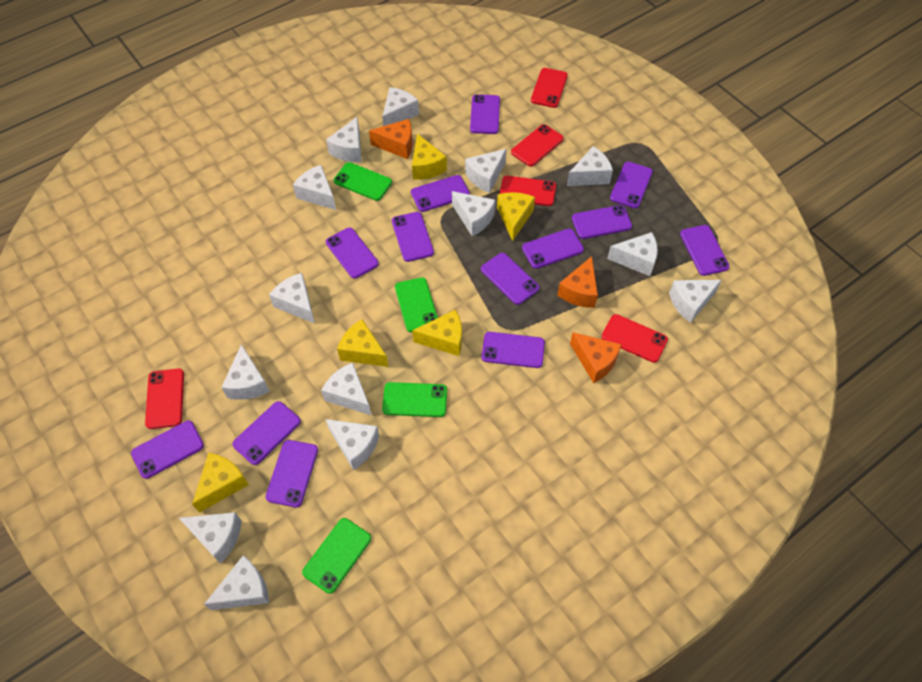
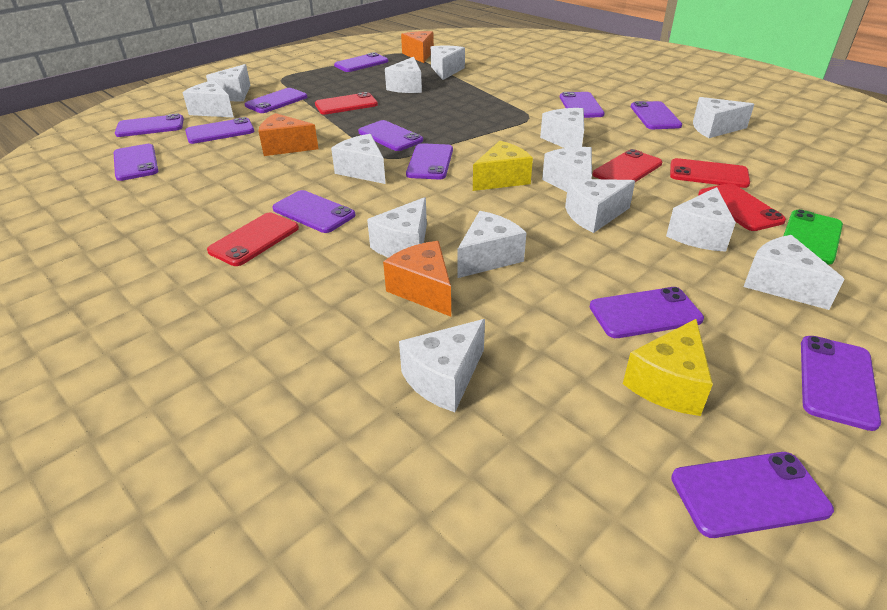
green phone: 4 -> 1
yellow cheese: 5 -> 2

